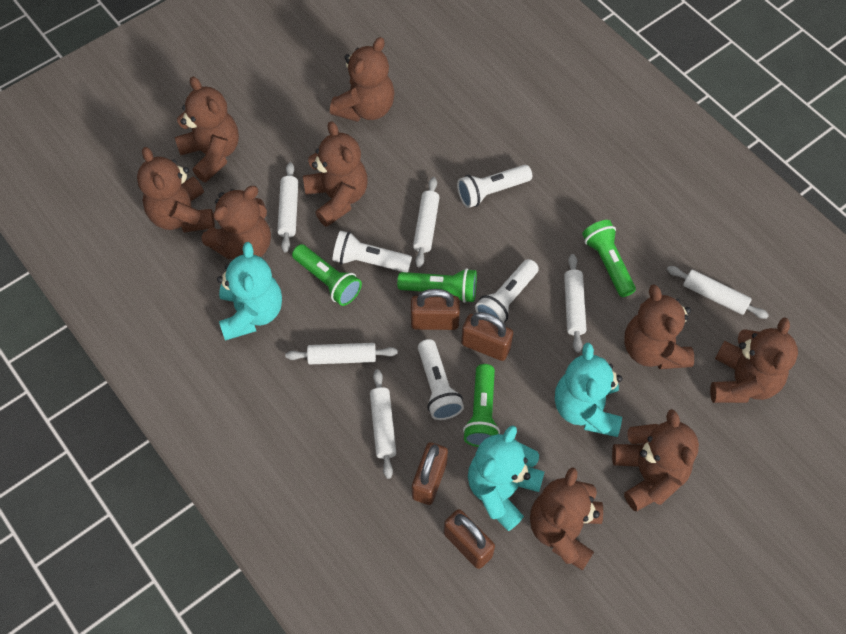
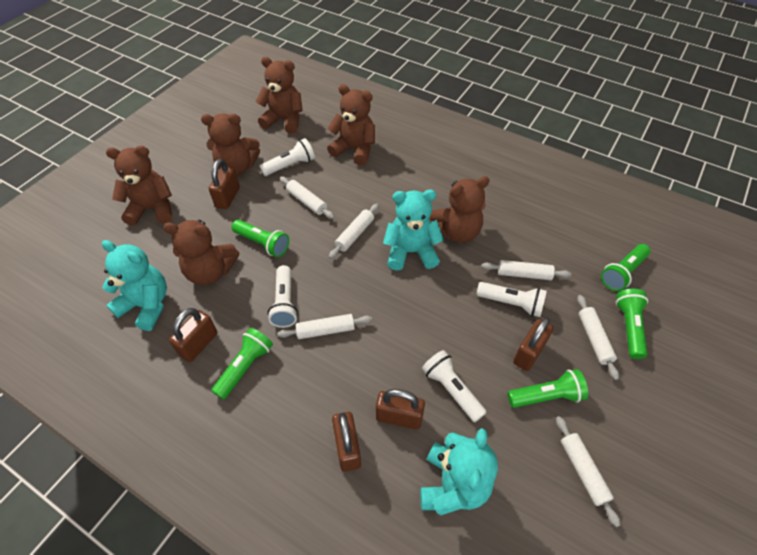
brown padlock: 4 -> 5
brown teddy bear: 9 -> 6
green flashlight: 4 -> 5

